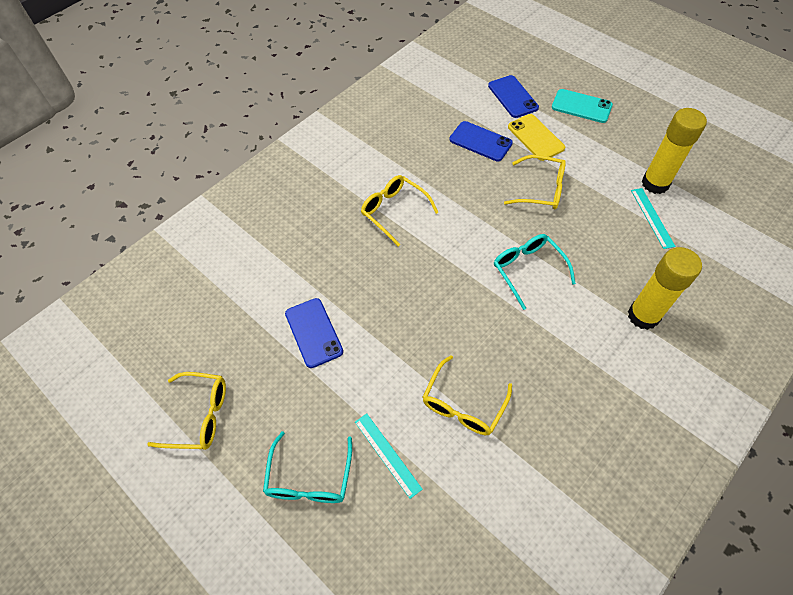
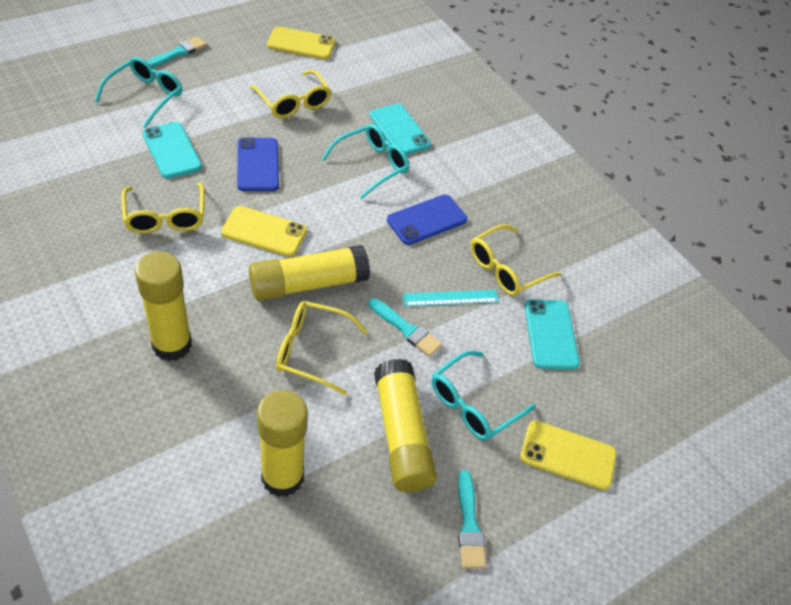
blue phone: 3 -> 2
turquoise brush: 0 -> 3
turquoise glasses: 2 -> 3
turquoise phone: 1 -> 3
turquoise ruler: 2 -> 1
yellow glue stick: 2 -> 4
yellow phone: 1 -> 3

